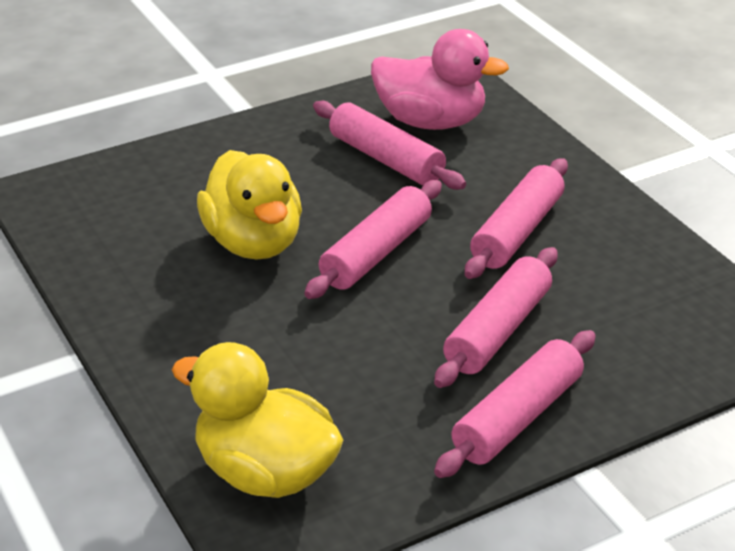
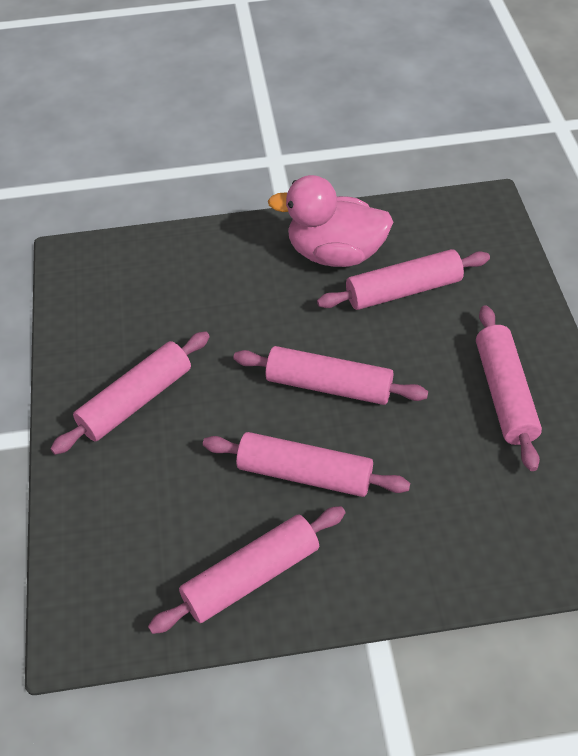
pink rolling pin: 5 -> 6
yellow duck: 2 -> 0

